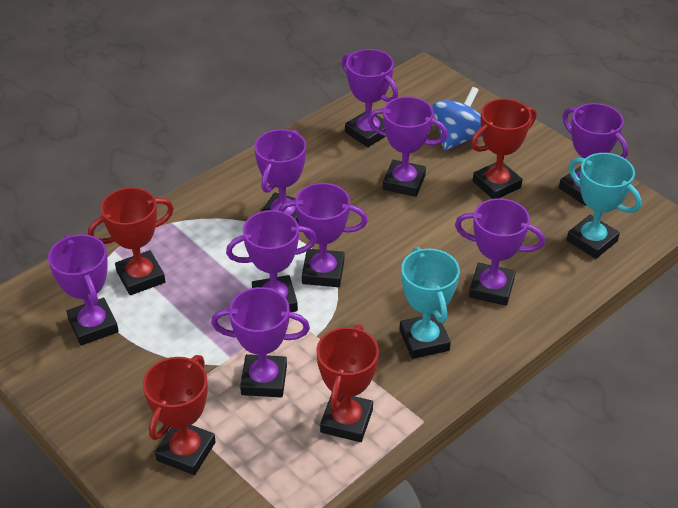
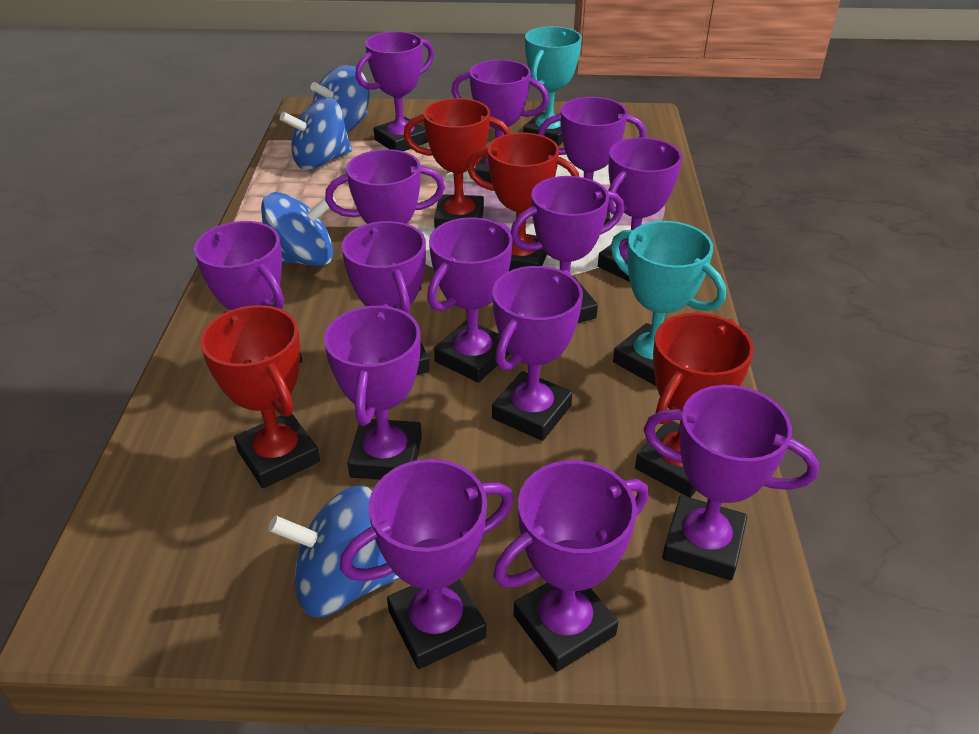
blue spinning top: 1 -> 4
purple trophy: 9 -> 14

